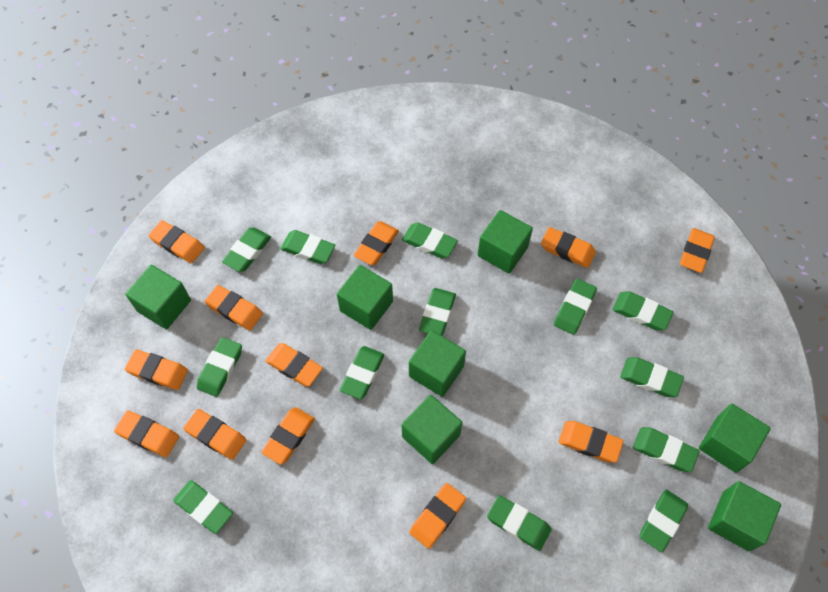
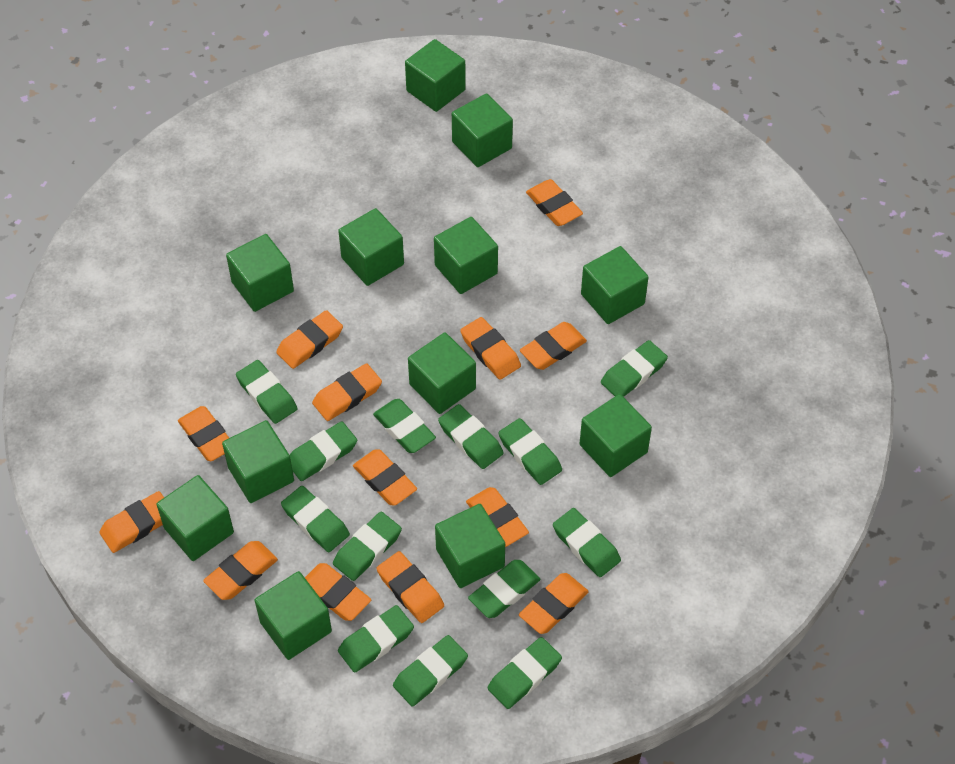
green cube: 7 -> 12
orange eraser: 12 -> 13

